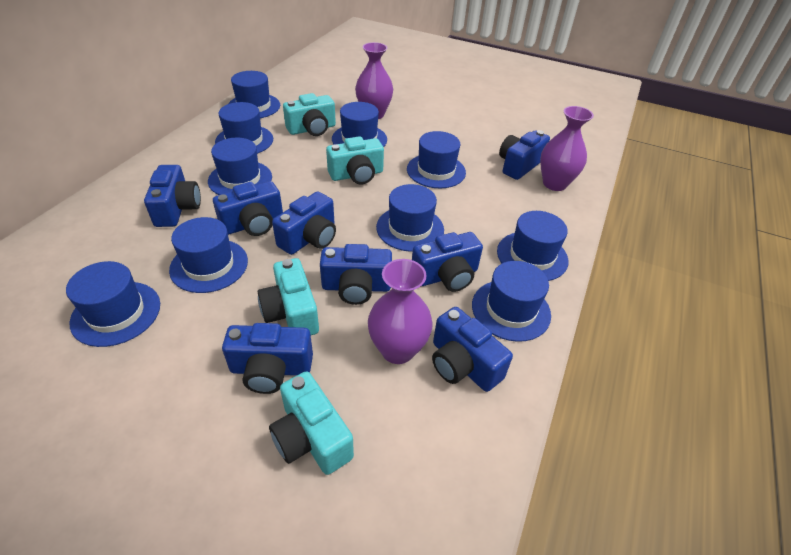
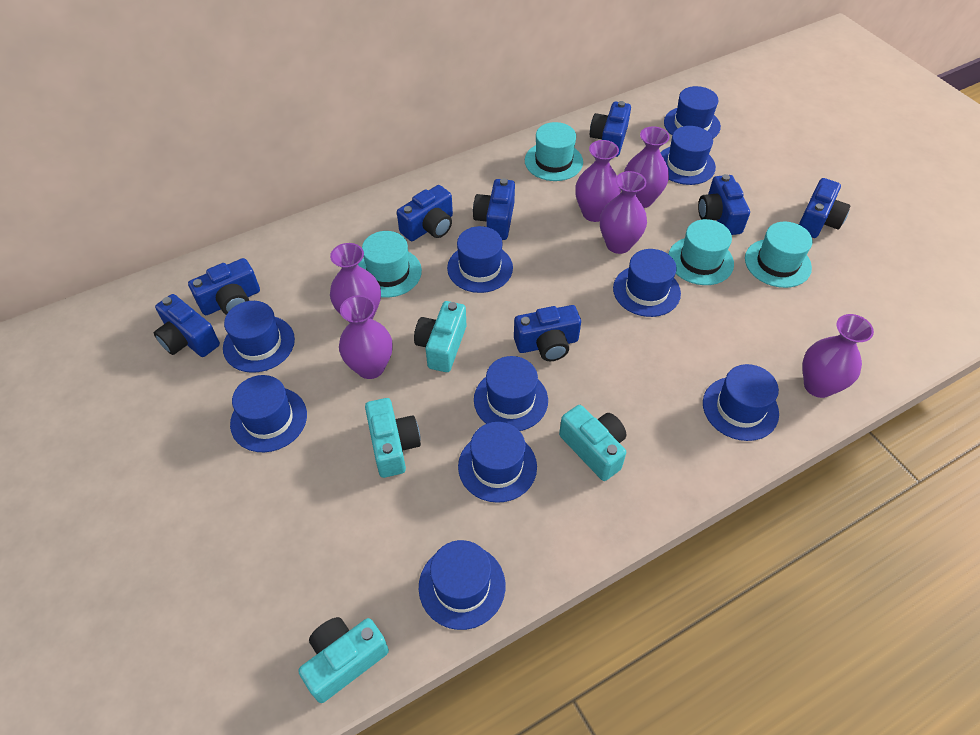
purple vase: 3 -> 6
turquoise hat: 0 -> 4

